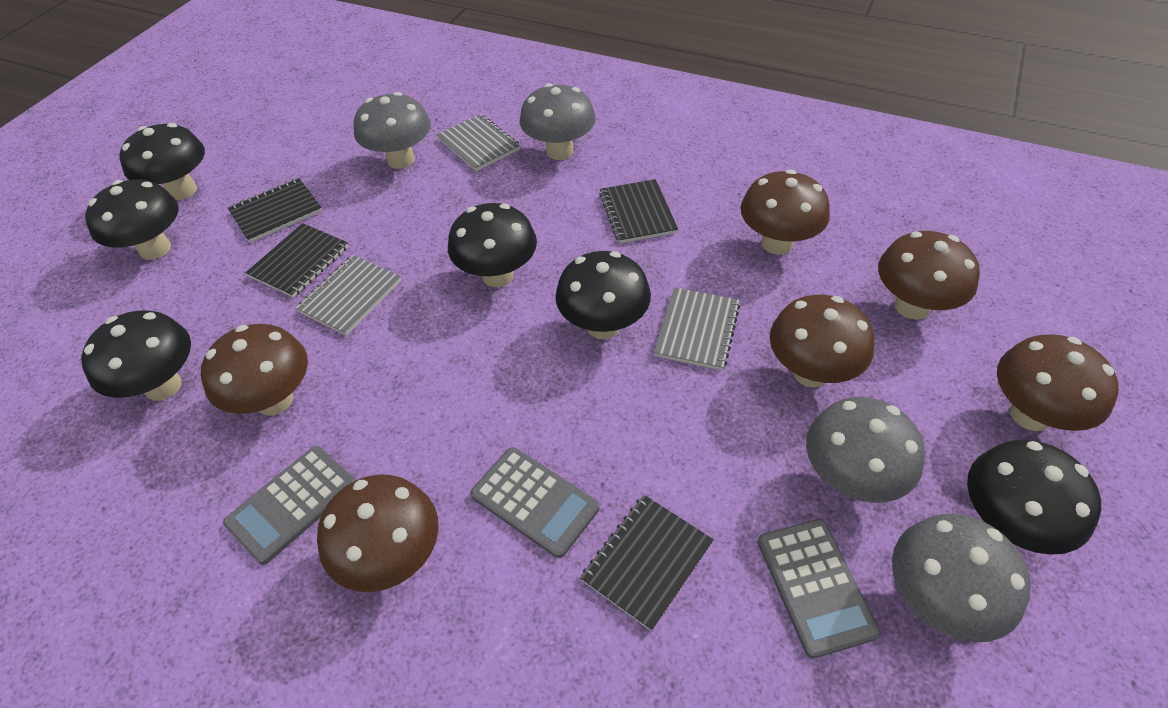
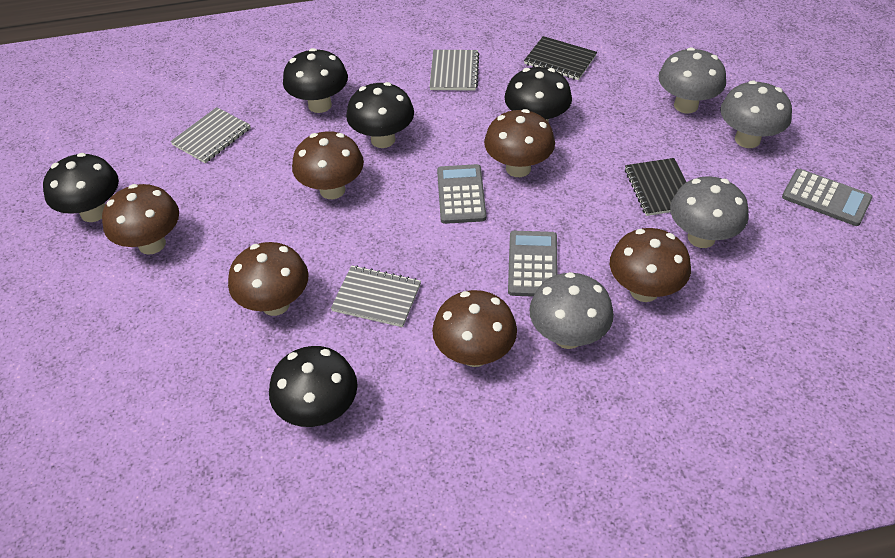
black mushroom: 6 -> 5
black notebook: 4 -> 2

